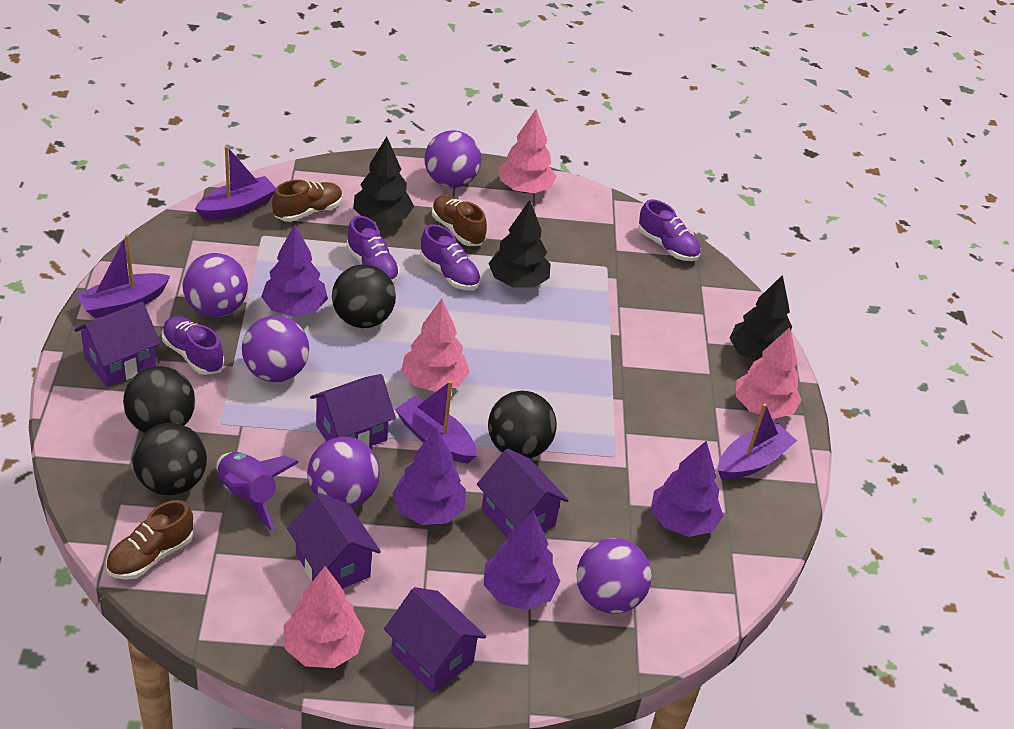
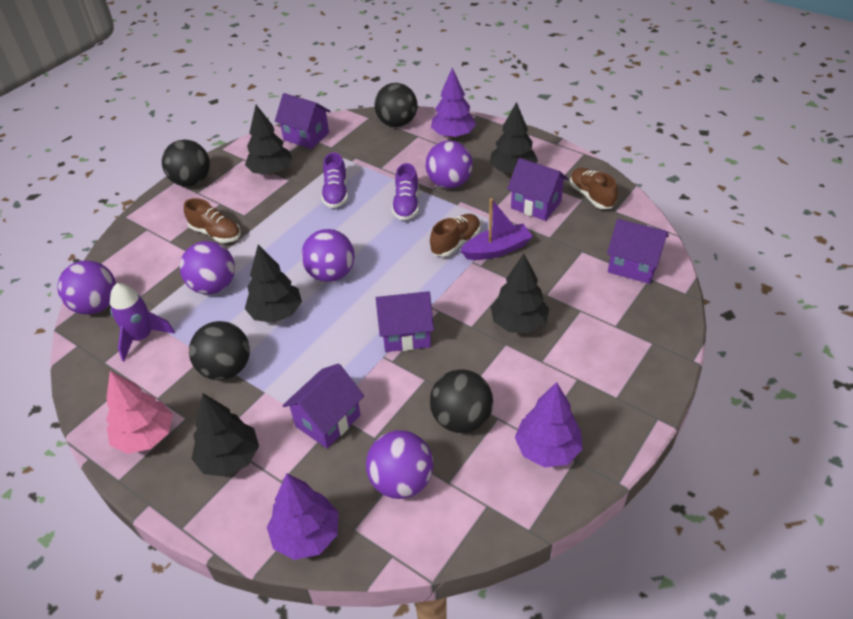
black tree: 3 -> 5
pink tree: 4 -> 1
purple boat: 4 -> 1
purple shoe: 4 -> 2
purple tree: 4 -> 3

